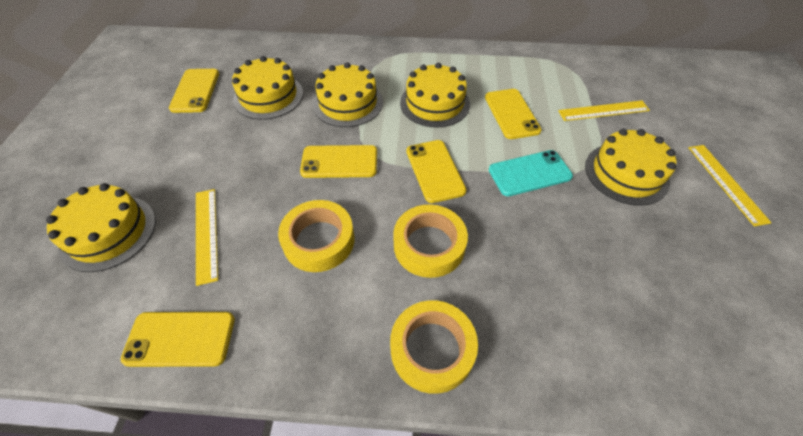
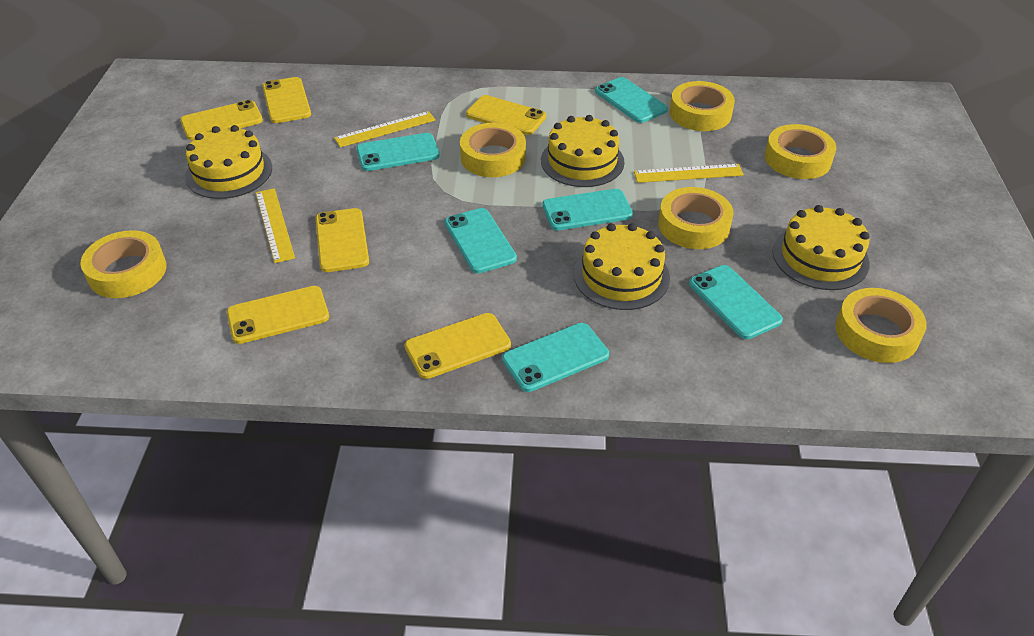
turquoise phone: 1 -> 6
yellow cake: 5 -> 4
yellow phone: 5 -> 6
yellow tape: 3 -> 6

